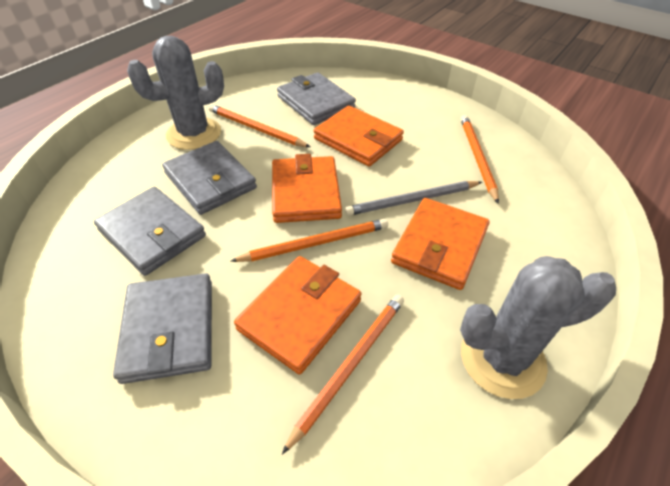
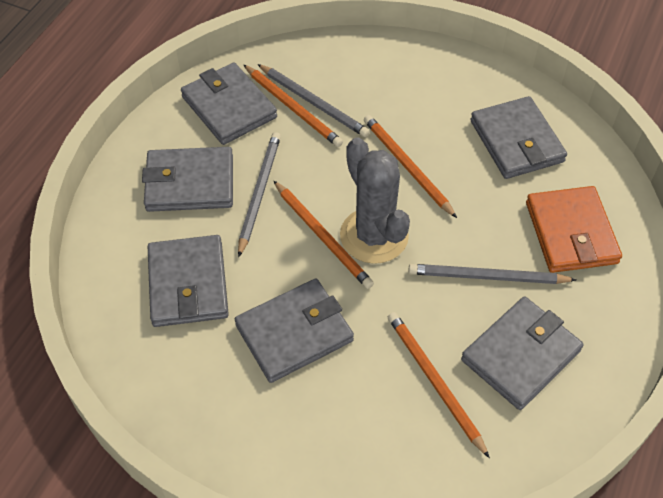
grey cactus: 2 -> 1
grey pencil: 1 -> 3
grey wallet: 4 -> 6
orange wallet: 4 -> 1

